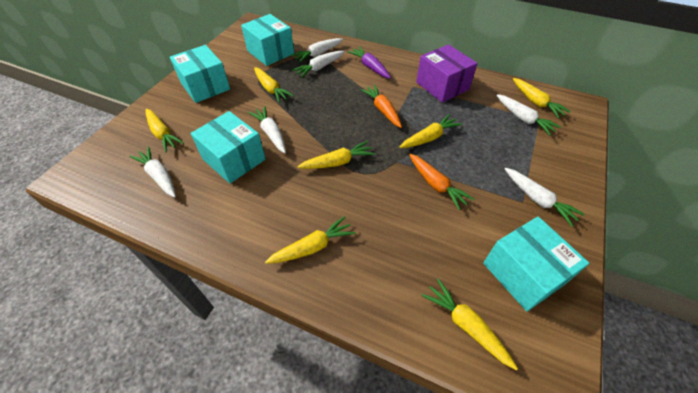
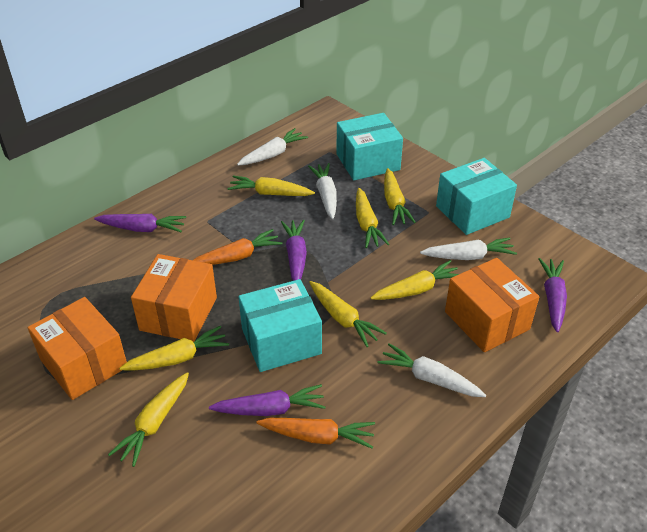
orange box: 0 -> 3
purple box: 1 -> 0
purple carrot: 1 -> 4
turquoise box: 4 -> 3
white carrot: 6 -> 4

